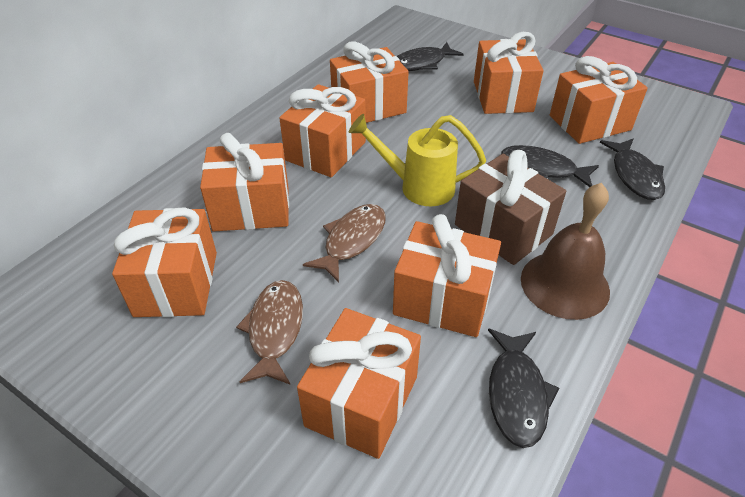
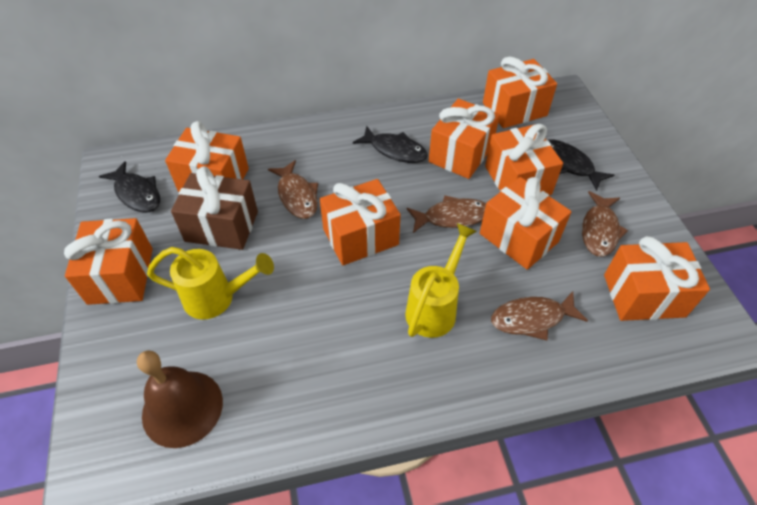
black fish: 4 -> 3
brown fish: 2 -> 4
yellow watering can: 1 -> 2

